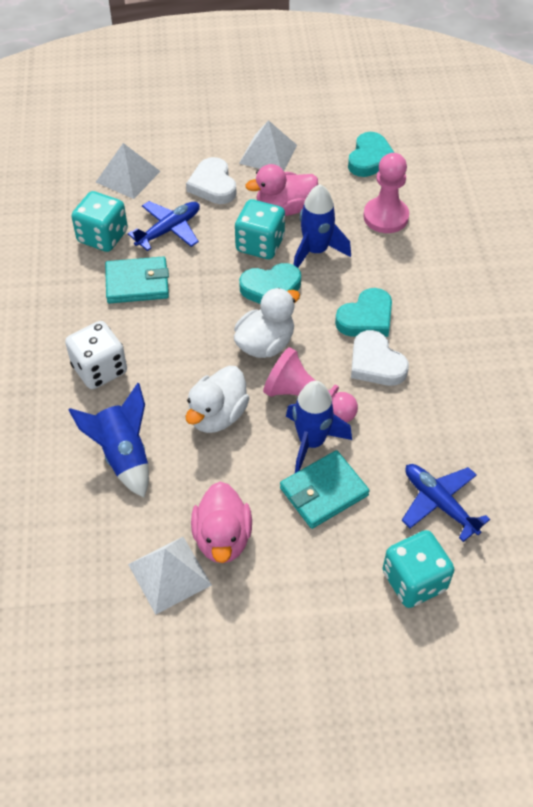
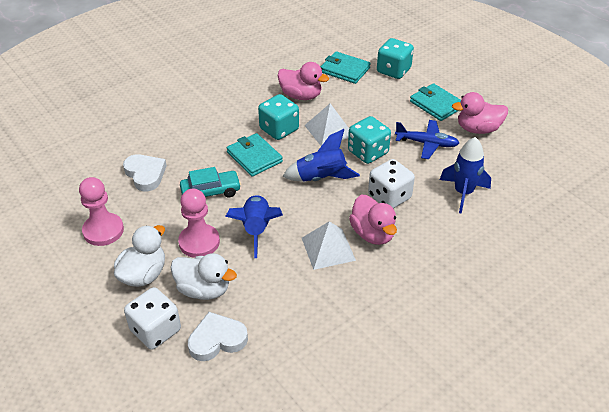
blue plane: 2 -> 1
pink duck: 2 -> 3
turquoise car: 0 -> 1
turquoise heart: 3 -> 0
turquoise wallet: 2 -> 3
white dice: 1 -> 2
white pyramid: 3 -> 2

